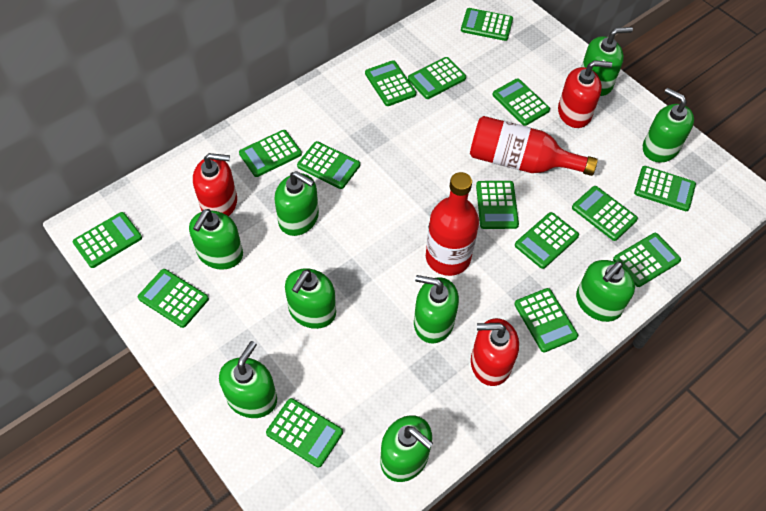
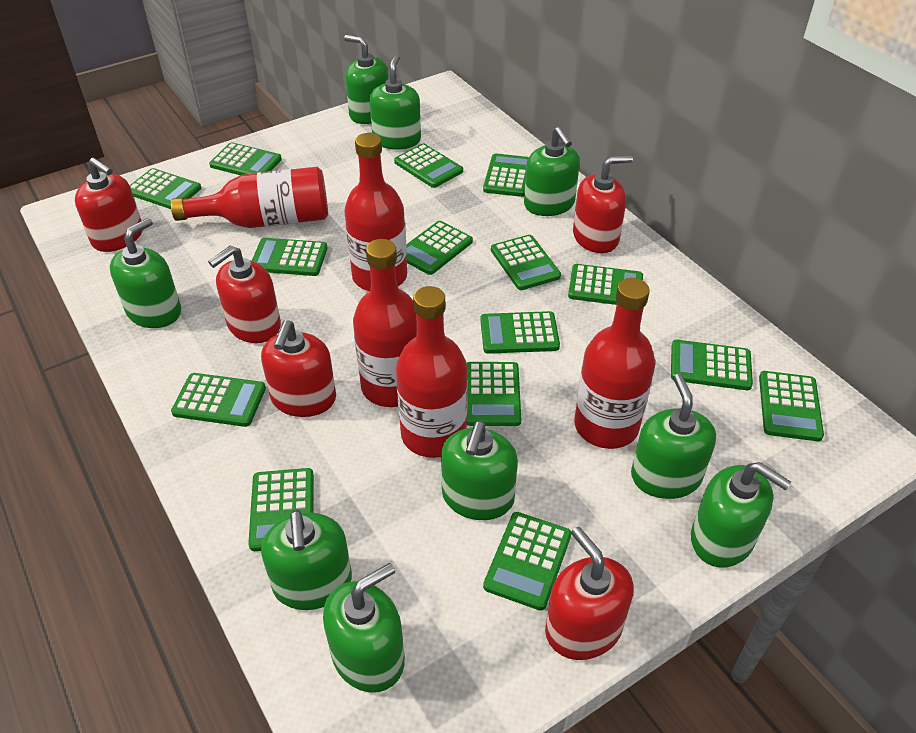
red bottle: 2 -> 5
red soap dispenser: 3 -> 5

